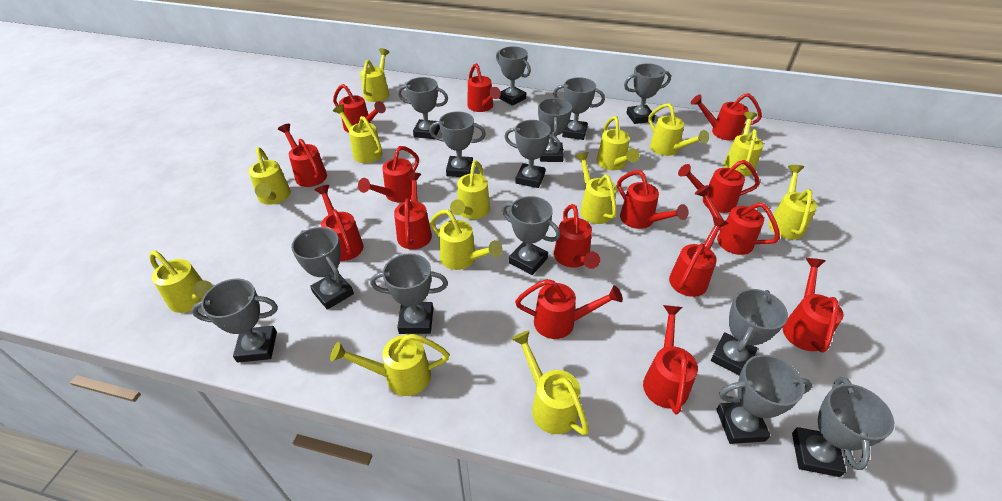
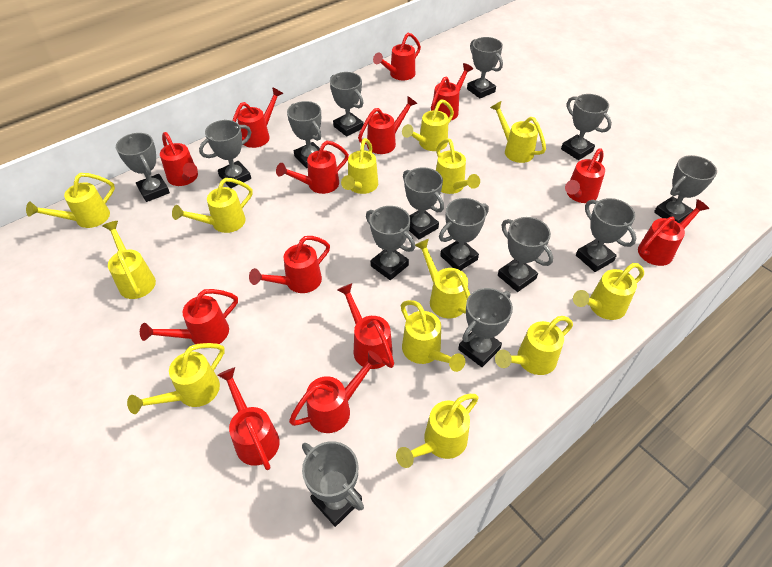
red watering can: 15 -> 13

